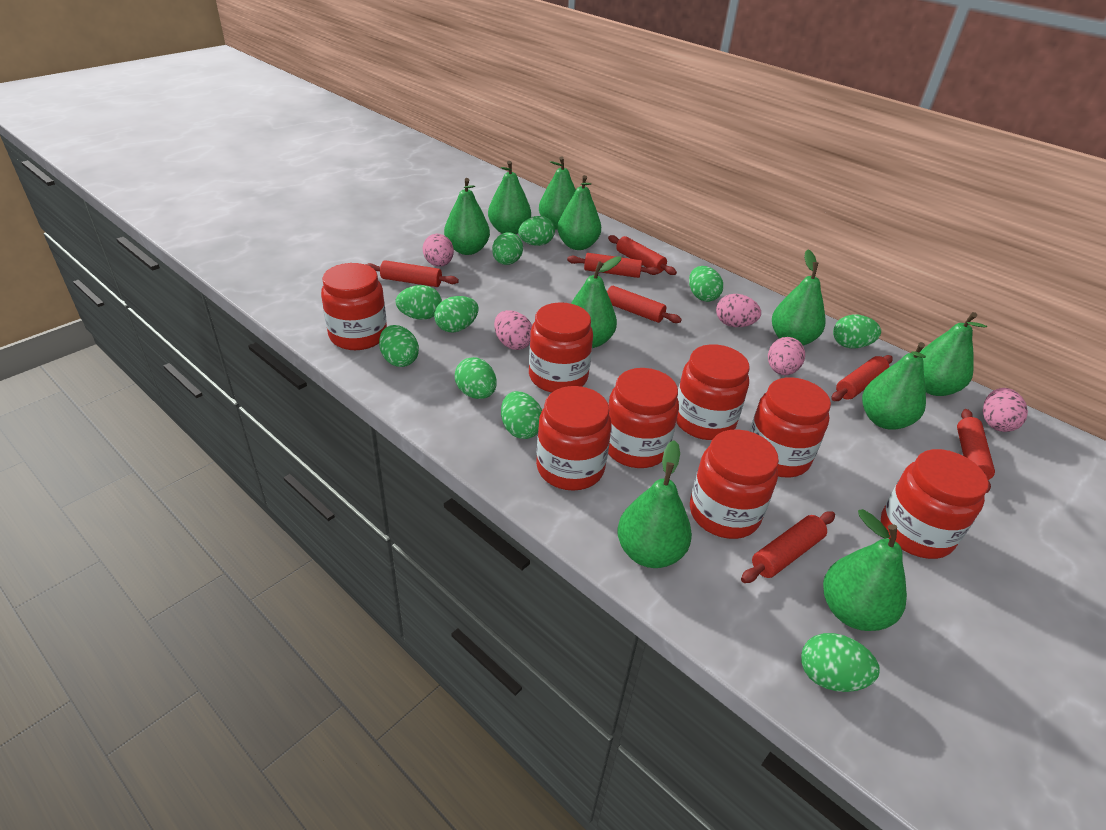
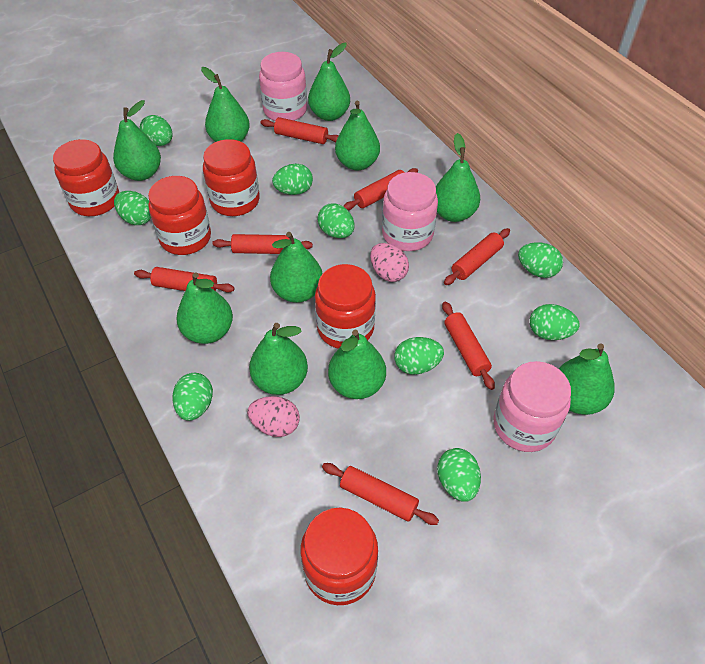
green egg: 10 -> 9
pink egg: 5 -> 2
pink jar: 0 -> 3
red jar: 8 -> 5

